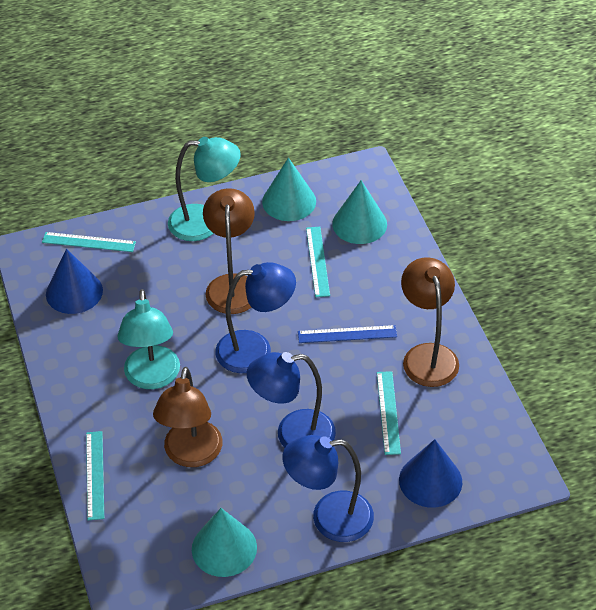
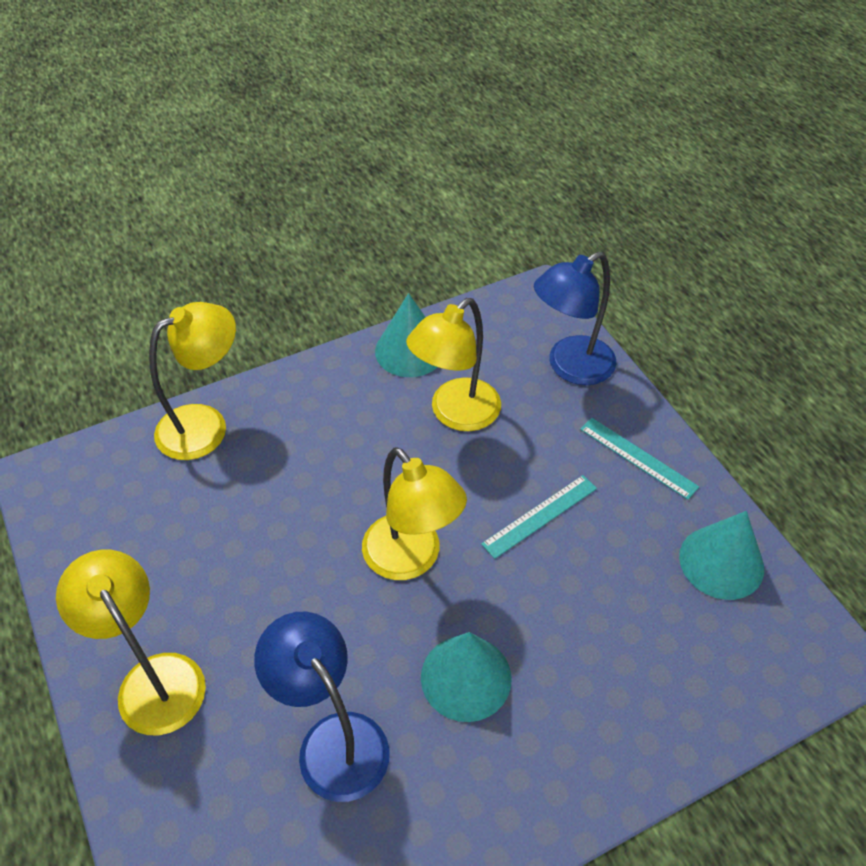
blue cone: 2 -> 0
blue lamp: 3 -> 2
blue ruler: 1 -> 0
brown lamp: 3 -> 0
turquoise lamp: 2 -> 0
turquoise ruler: 4 -> 2
yellow lamp: 0 -> 4

